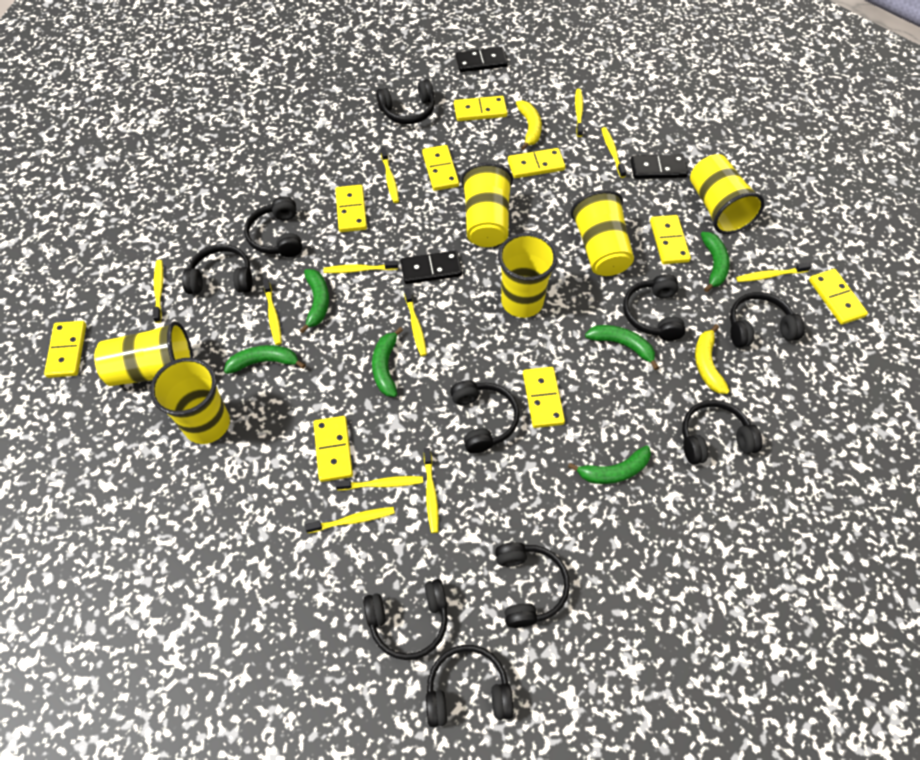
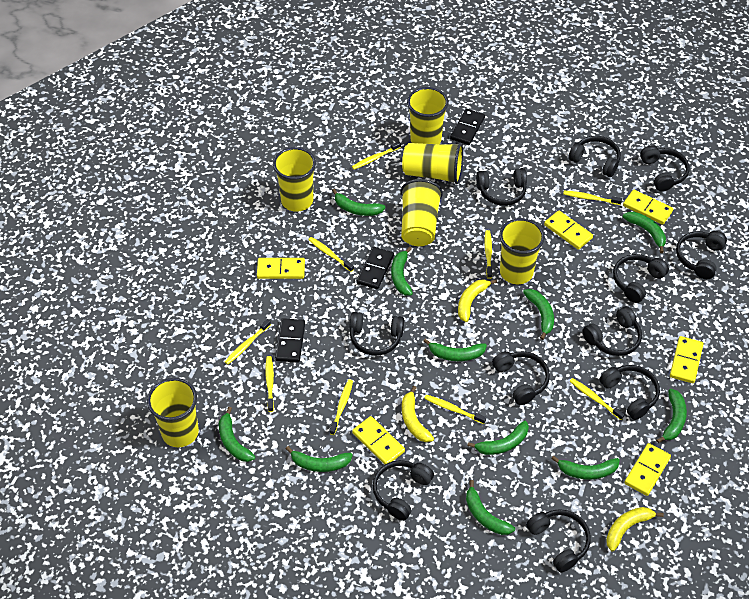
black headphones: 10 -> 11
green banana: 6 -> 11
yellow banana: 2 -> 3
yellow domino: 9 -> 6
yellow toothbrush: 11 -> 9

